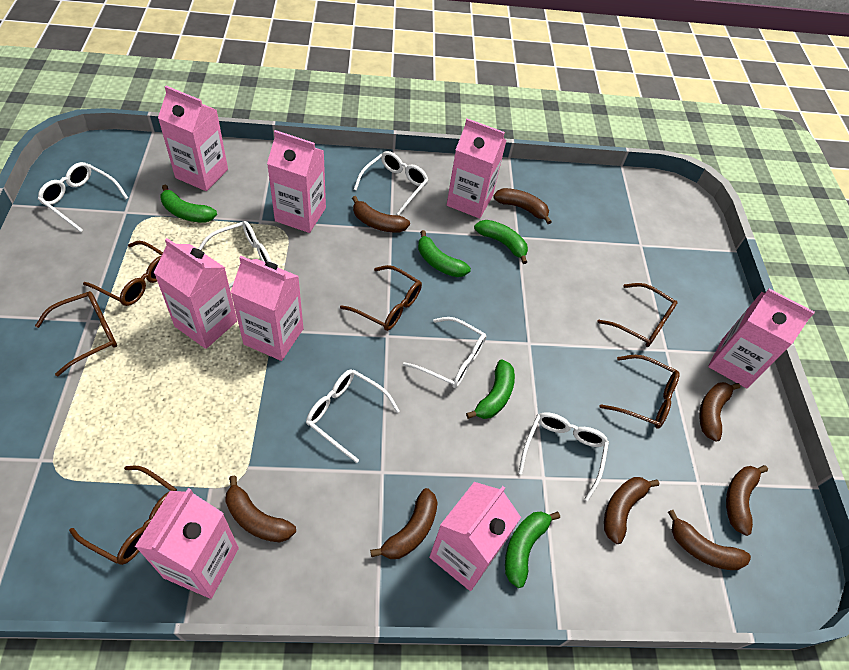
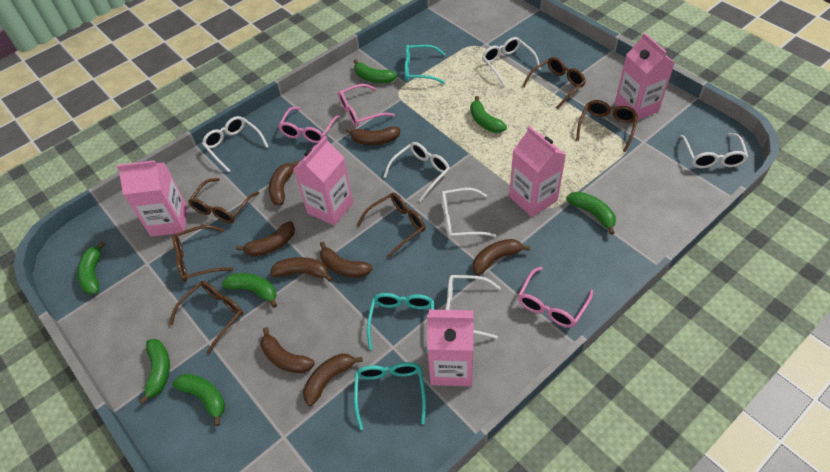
green banana: 5 -> 7
pink carton: 8 -> 5
pink glasses: 0 -> 3
turquoise glasses: 0 -> 3

